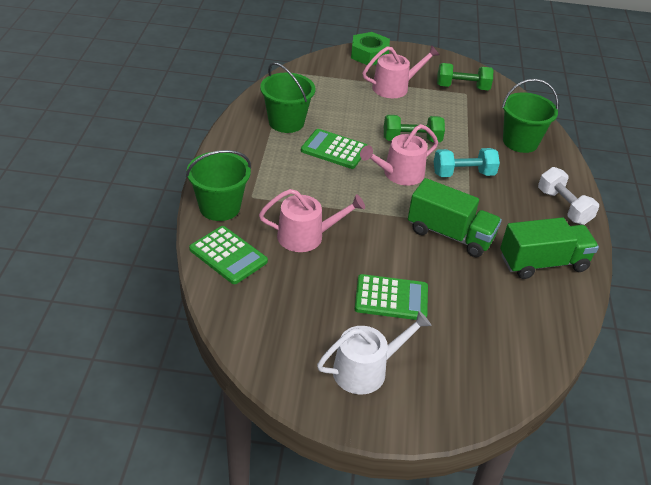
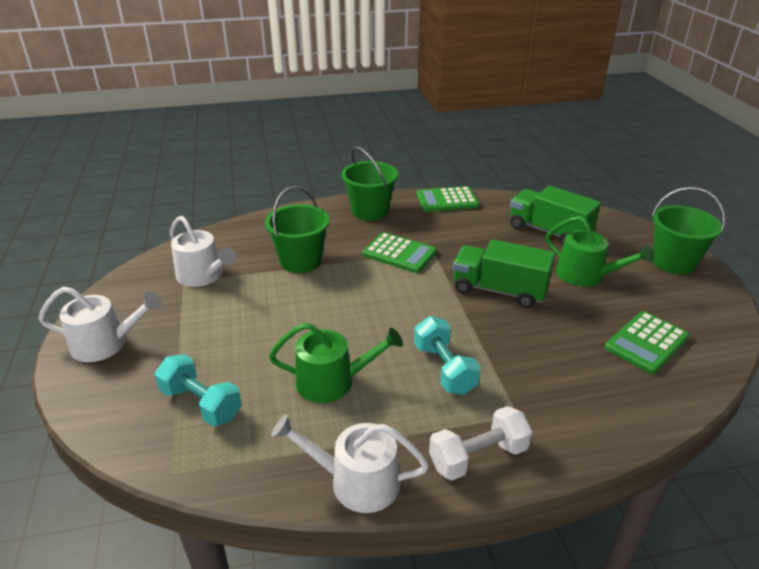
green dumbbell: 2 -> 0
green nut: 1 -> 0
green watering can: 0 -> 2
pink watering can: 3 -> 0
turquoise dumbbell: 1 -> 2
white watering can: 1 -> 3

